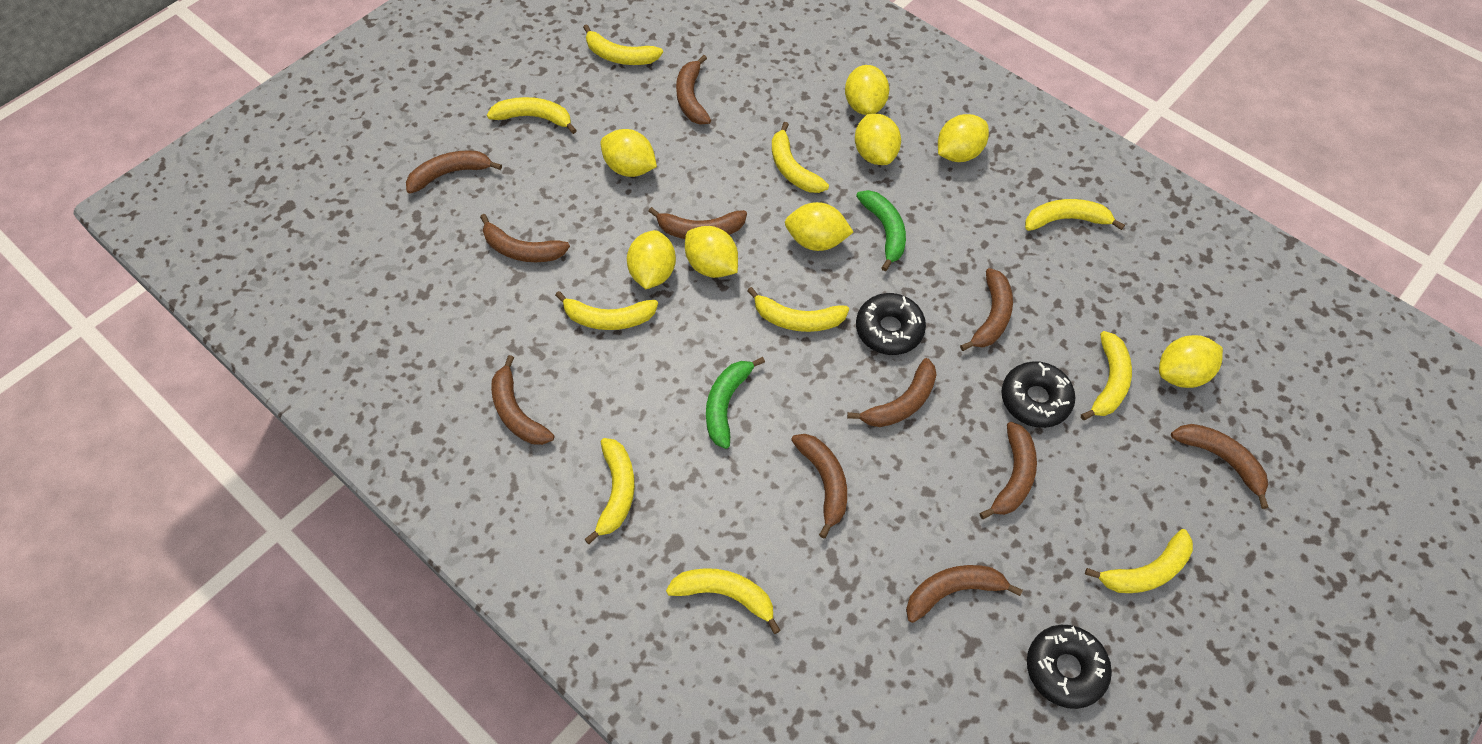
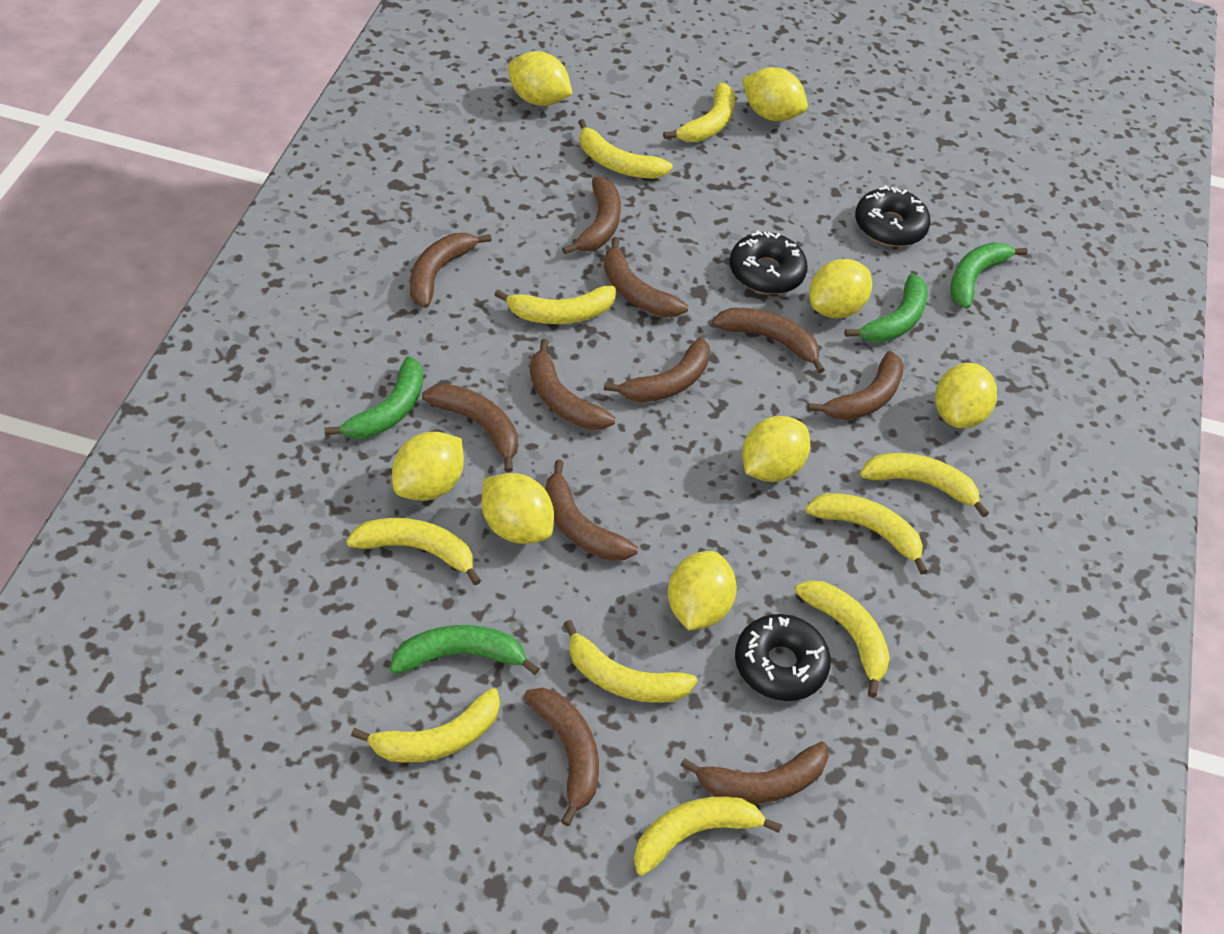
green banana: 2 -> 4

